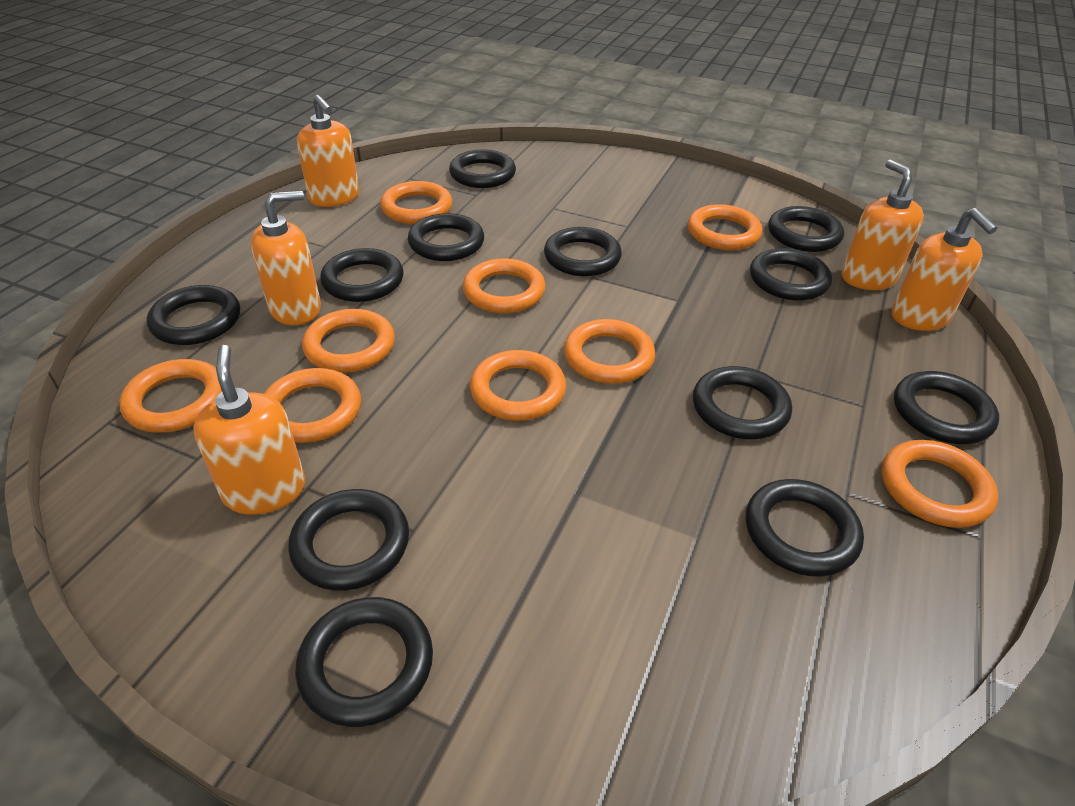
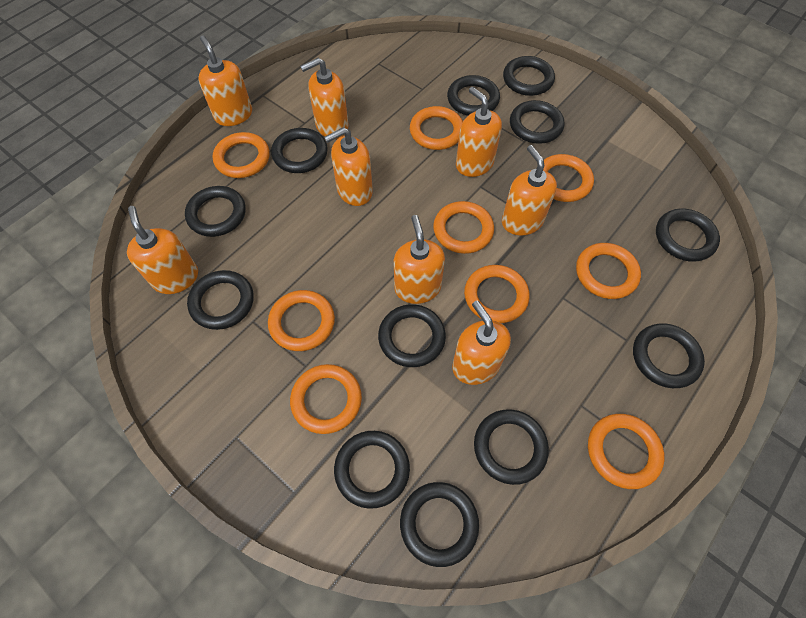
orange soap dispenser: 5 -> 8

